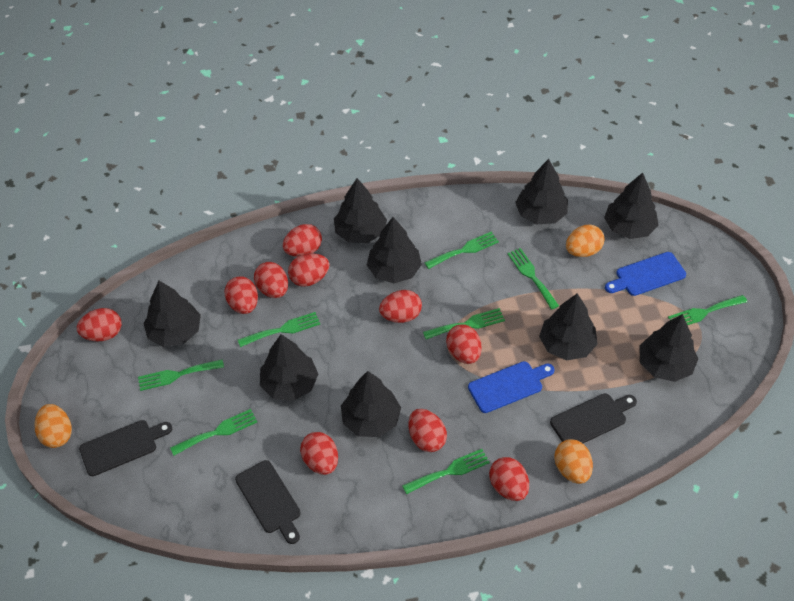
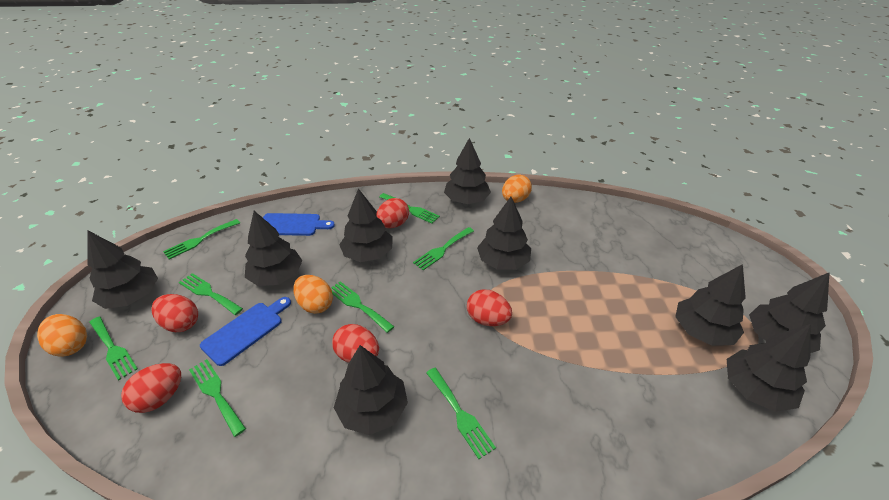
black cutting board: 3 -> 0
red egg: 10 -> 5

